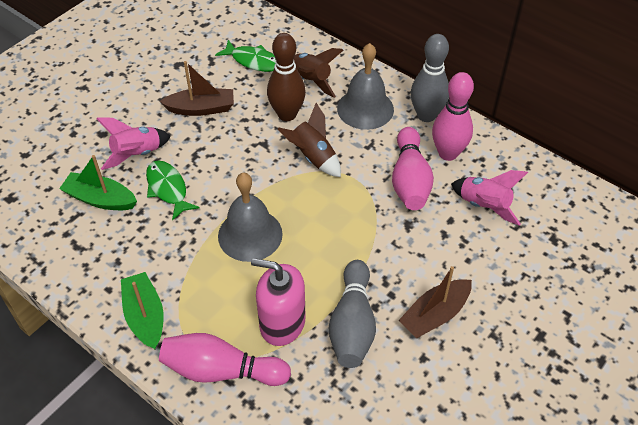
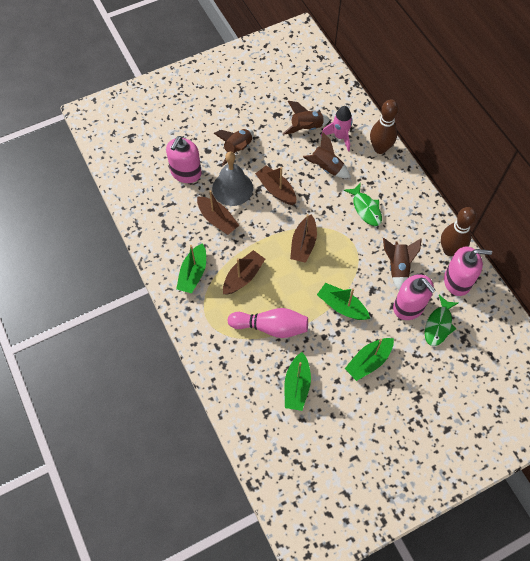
brown boat: 2 -> 4
brown bowling pin: 1 -> 2
brown rocket: 2 -> 4
green boat: 2 -> 4
grey bell: 2 -> 1
grey bowling pin: 2 -> 0
pink bowling pin: 3 -> 1
pink rocket: 2 -> 1
pink soap dispenser: 1 -> 3

